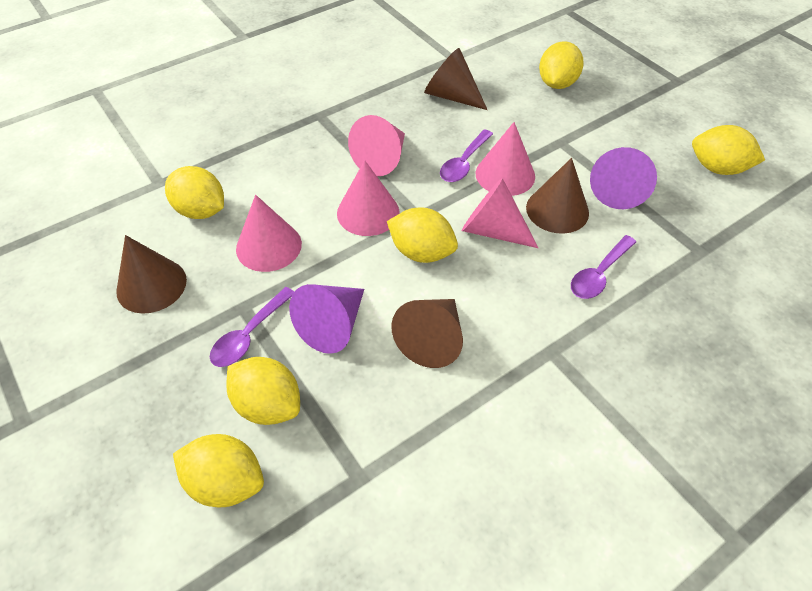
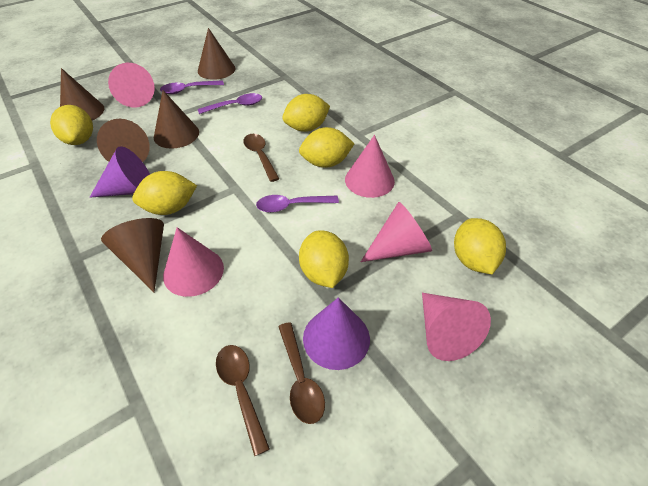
brown cone: 4 -> 5
brown spoon: 0 -> 3

